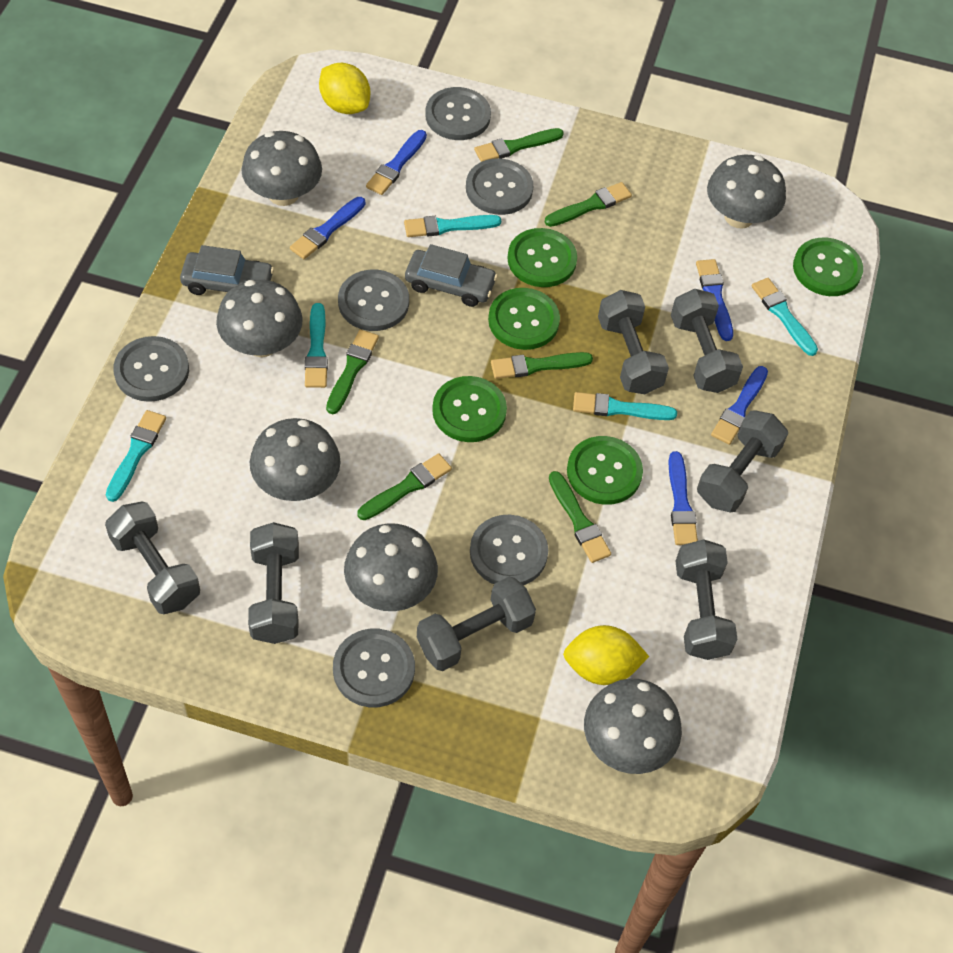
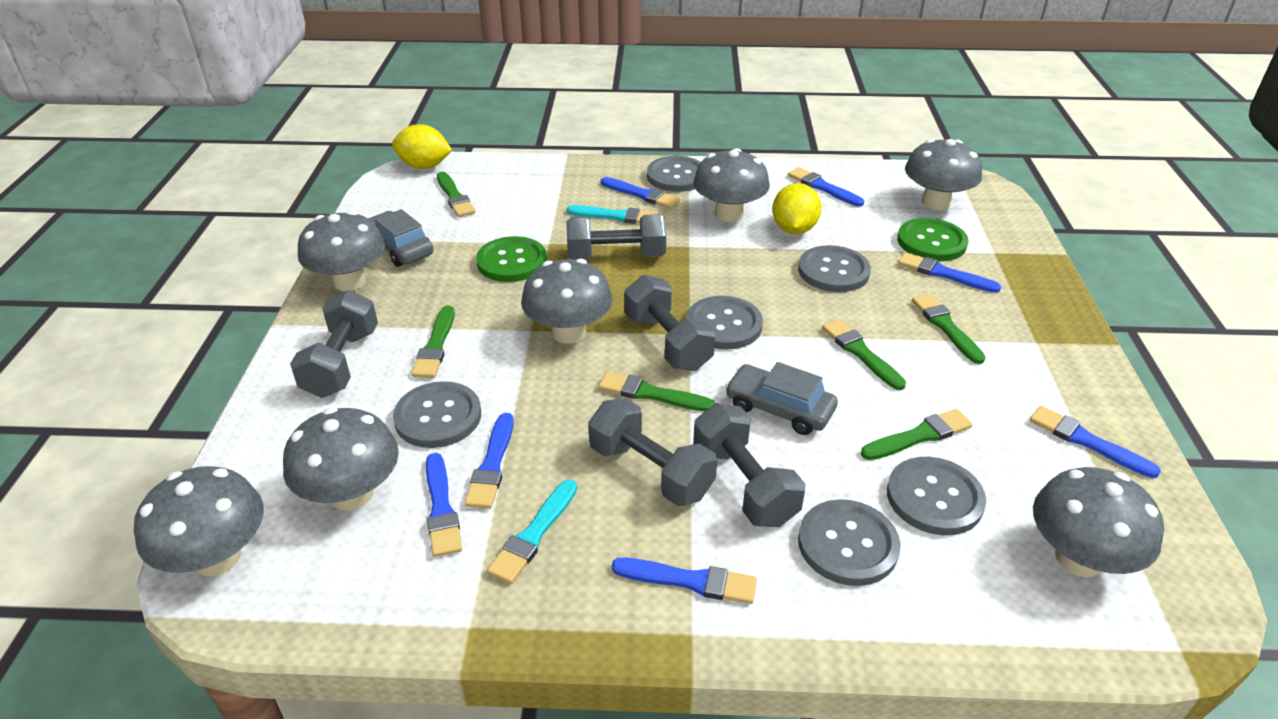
blue brush: 5 -> 7
green button: 5 -> 2
grey dumbbell: 7 -> 5
grey mushroom: 6 -> 7
turquoise brush: 5 -> 2

